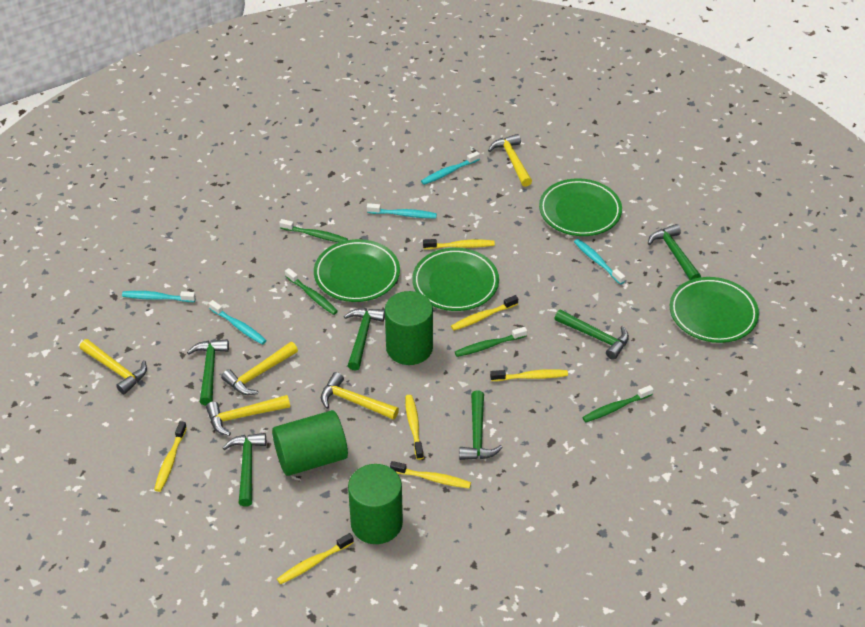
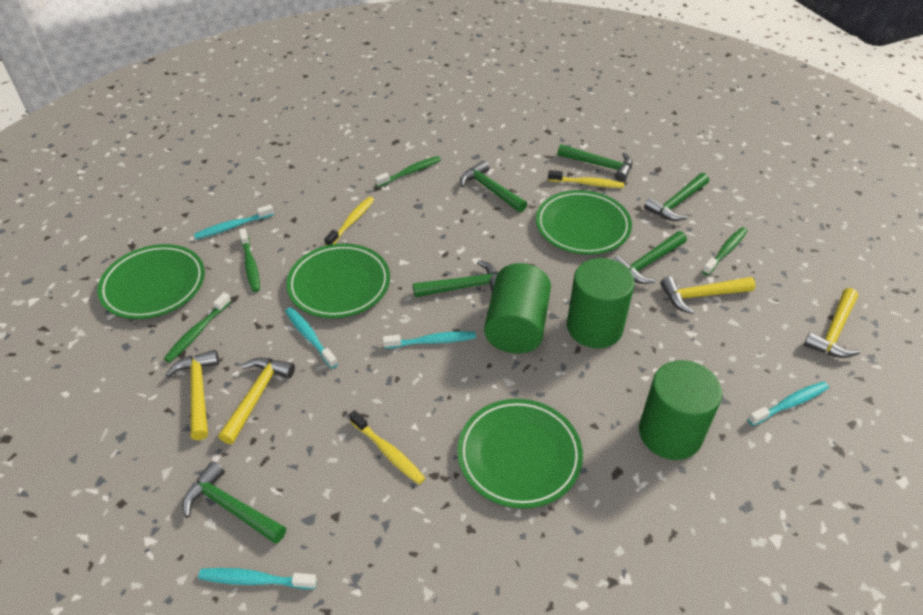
yellow hammer: 5 -> 4
yellow toothbrush: 7 -> 3

